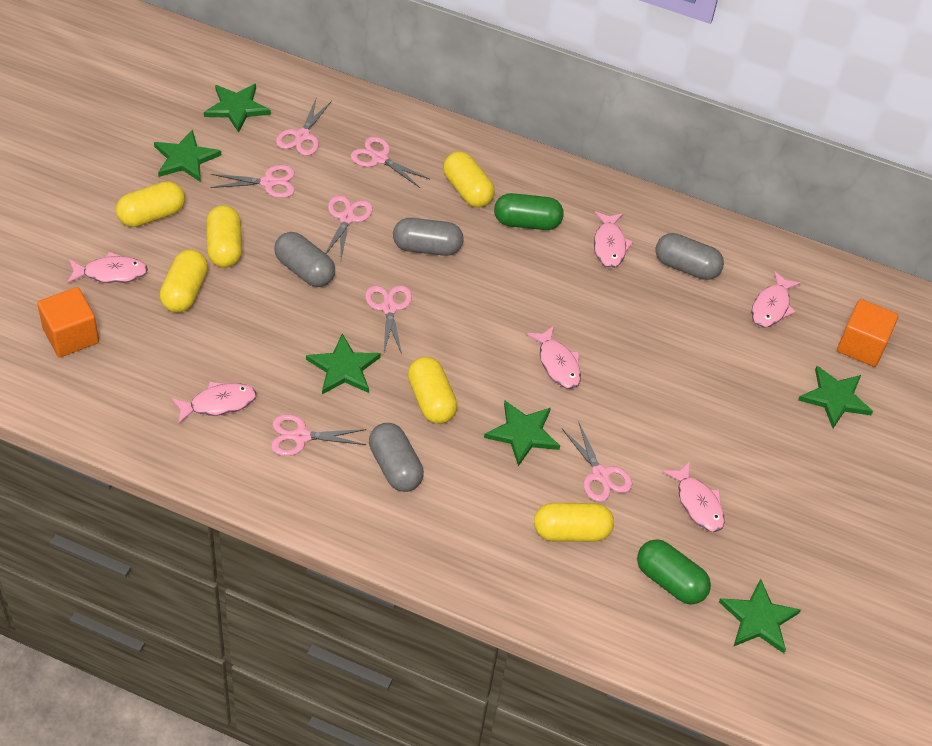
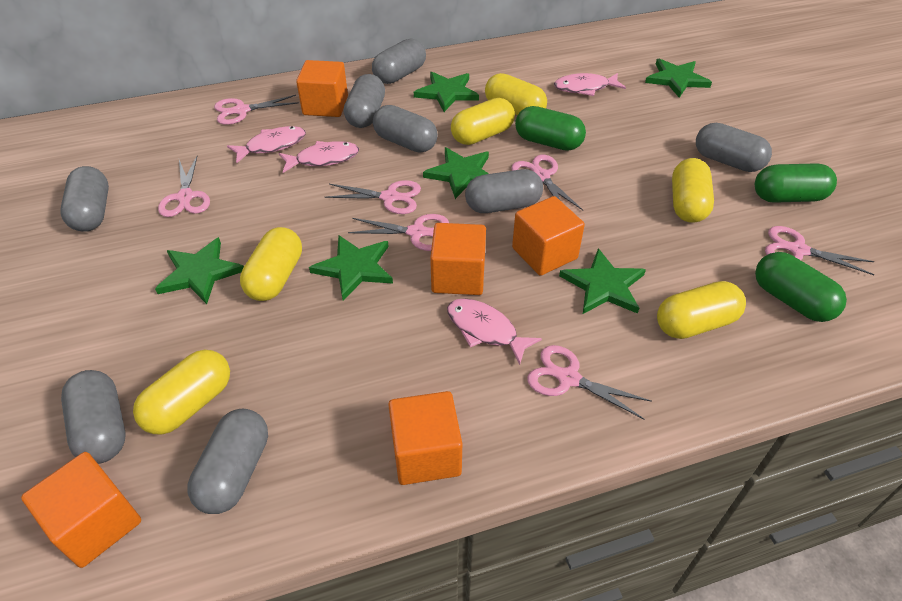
green capsule: 2 -> 3
grey capsule: 4 -> 8
orange cube: 2 -> 5
pink fish: 6 -> 4

